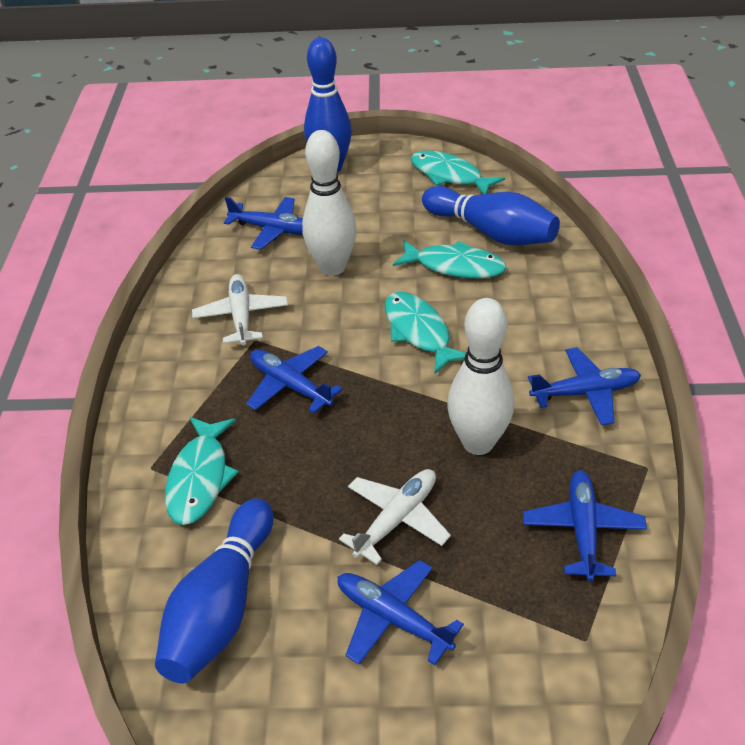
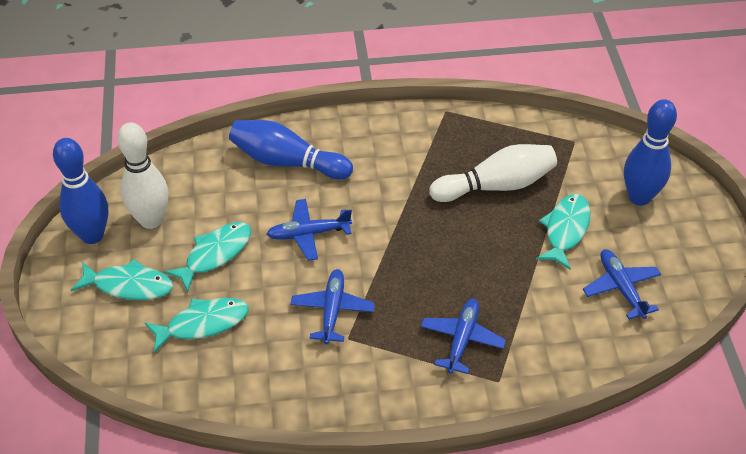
blue plane: 5 -> 4
white plane: 2 -> 0

